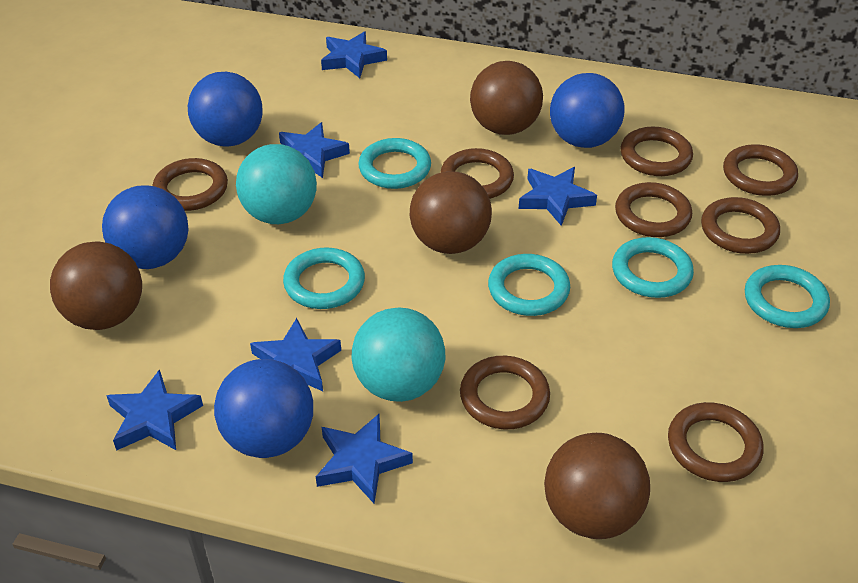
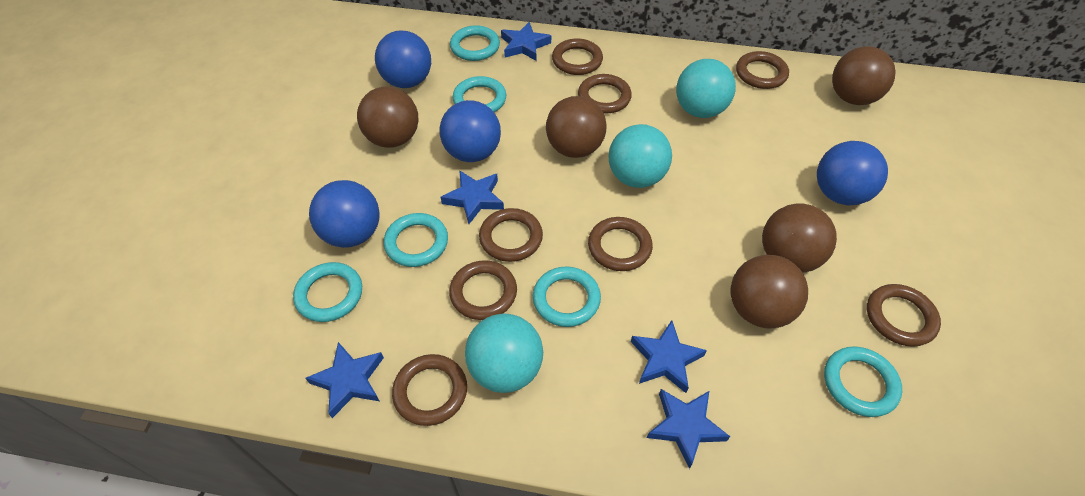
blue star: 6 -> 5
brown ball: 4 -> 5
turquoise ball: 2 -> 3
turquoise ring: 5 -> 6

